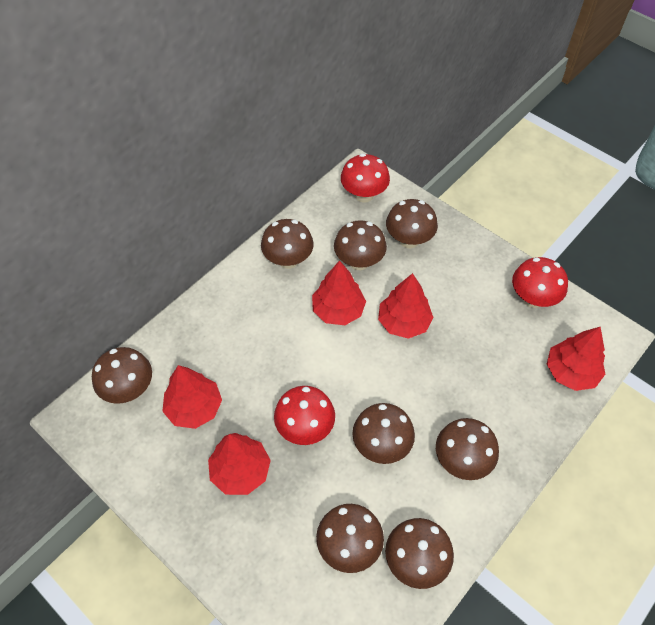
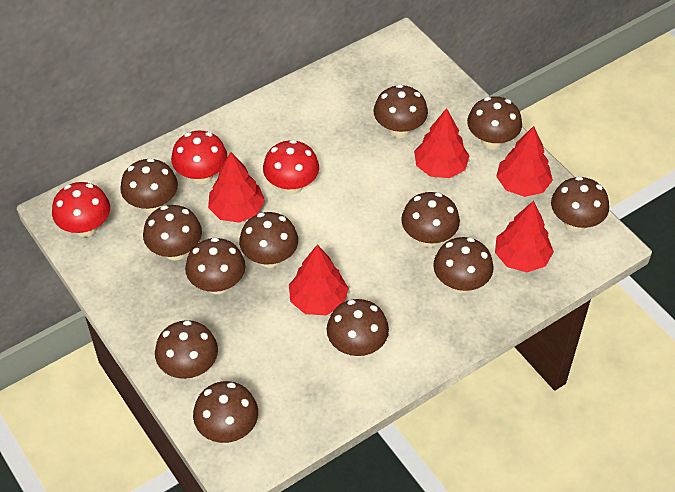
brown mushroom: 8 -> 12

